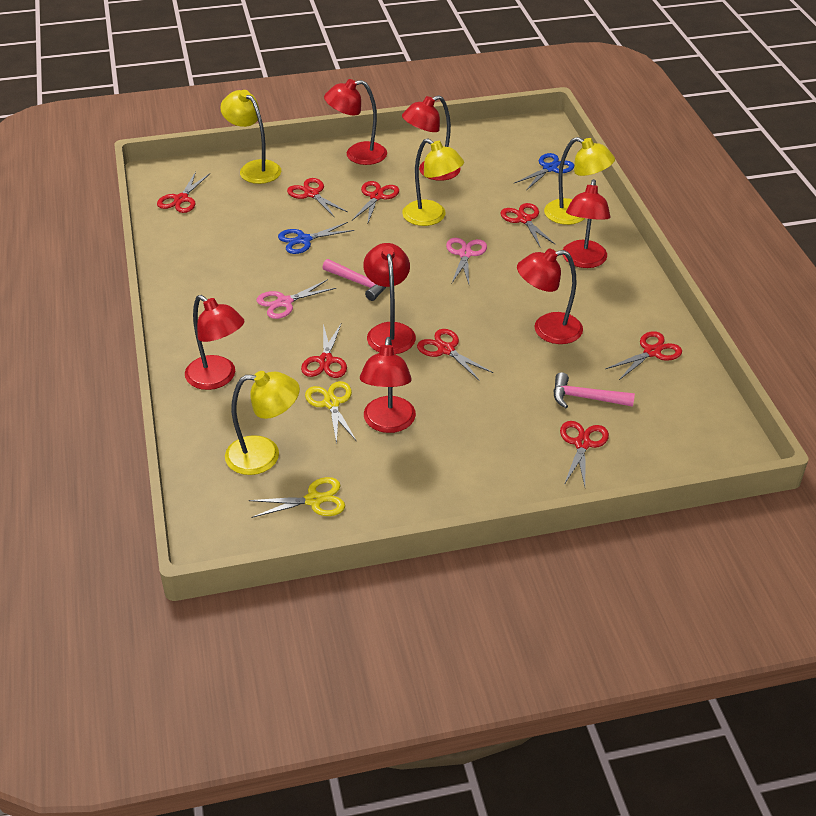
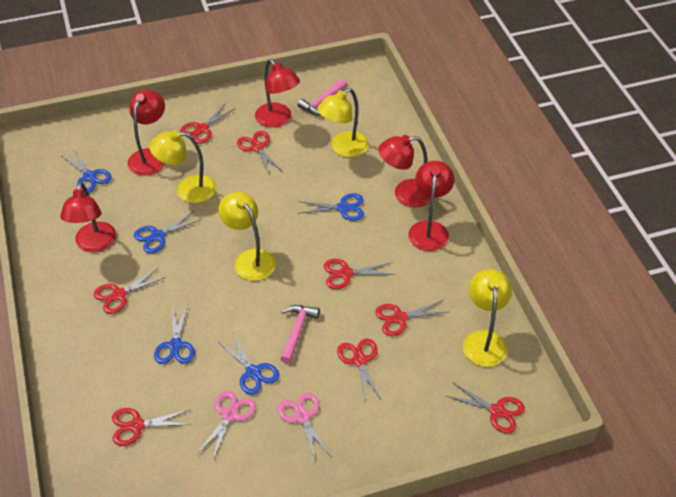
blue scissors: 2 -> 5
red lamp: 7 -> 5
yellow scissors: 2 -> 0

